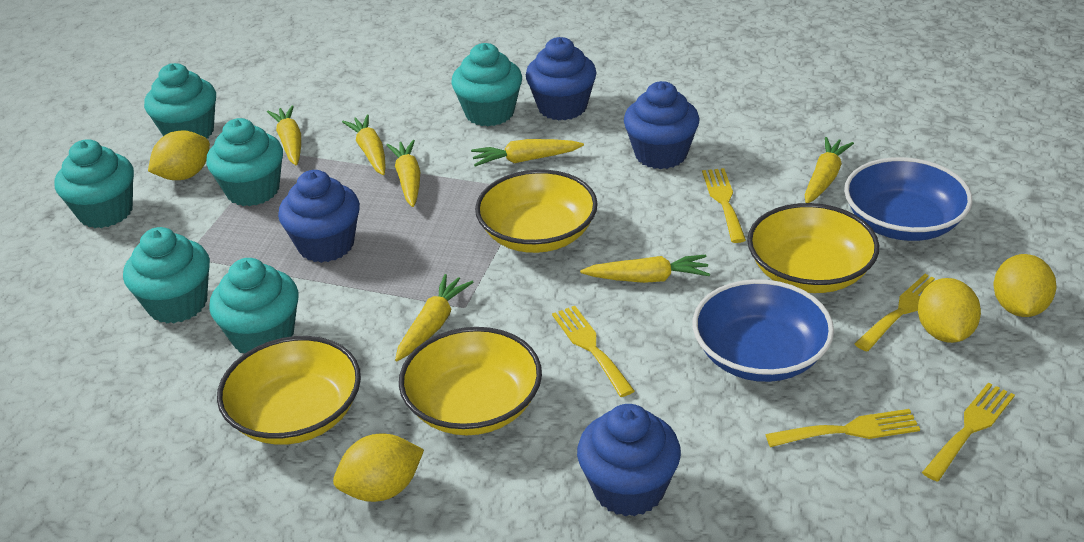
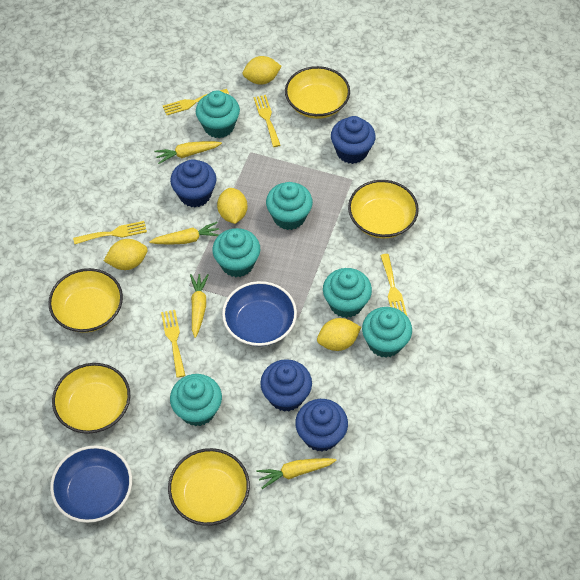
yellow bowl: 4 -> 5
yellow carrot: 7 -> 4

